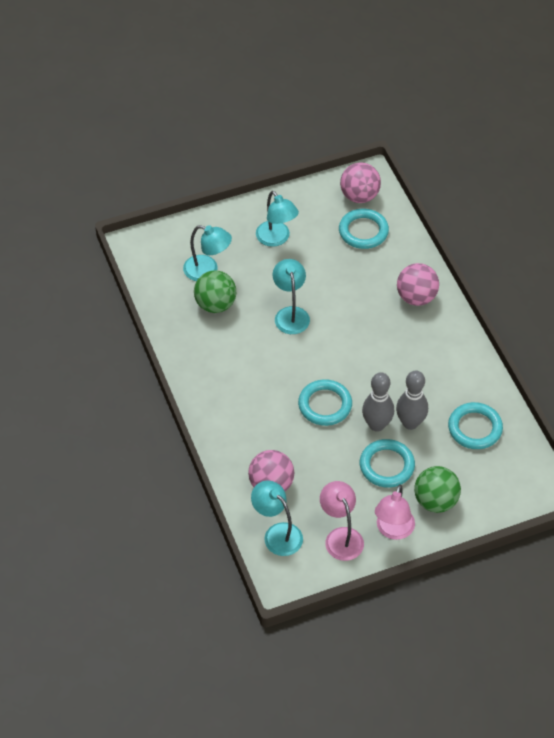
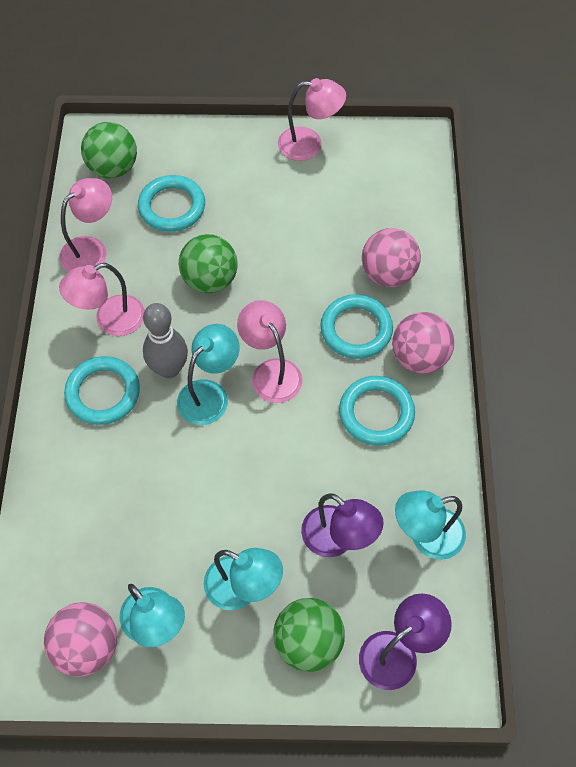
green ball: 2 -> 3
grey bowling pin: 2 -> 1
pink lamp: 2 -> 4
purple lamp: 0 -> 2

